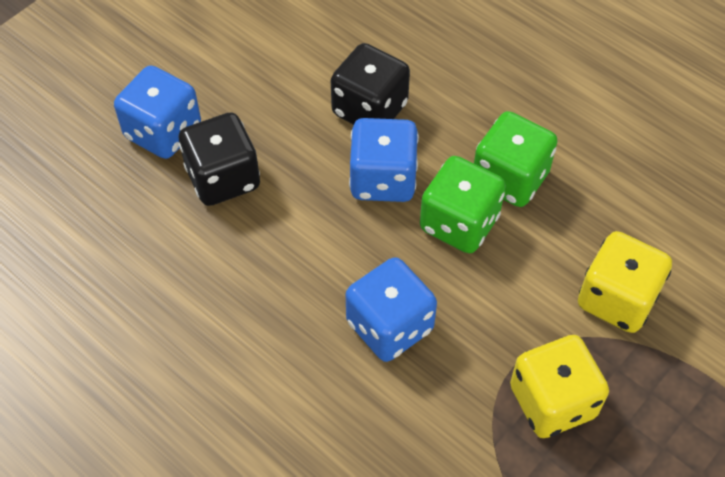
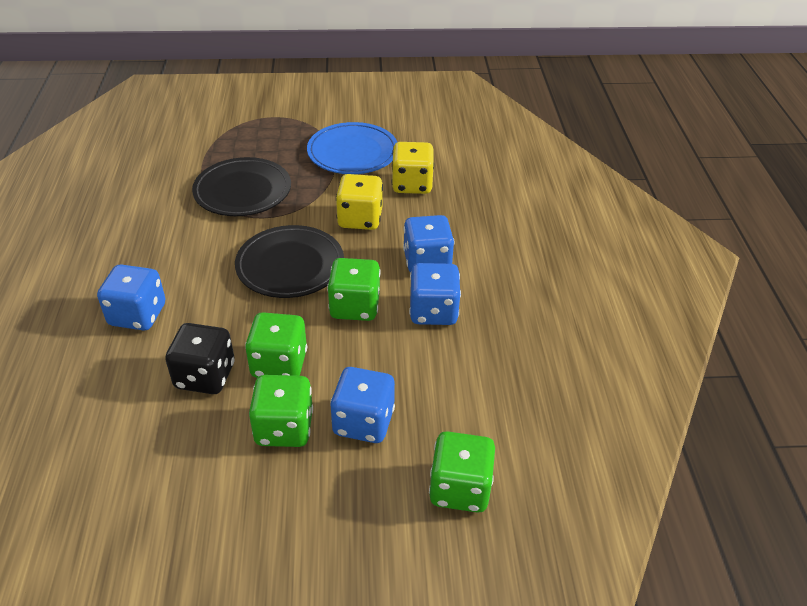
black dice: 2 -> 1
black plate: 0 -> 2
blue dice: 3 -> 4
blue plate: 0 -> 1
green dice: 2 -> 4

